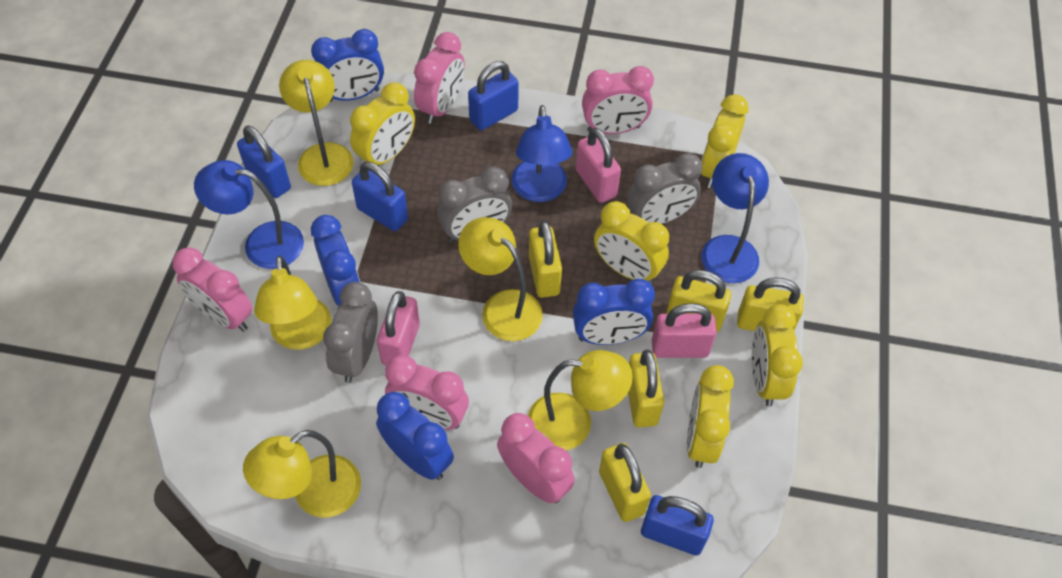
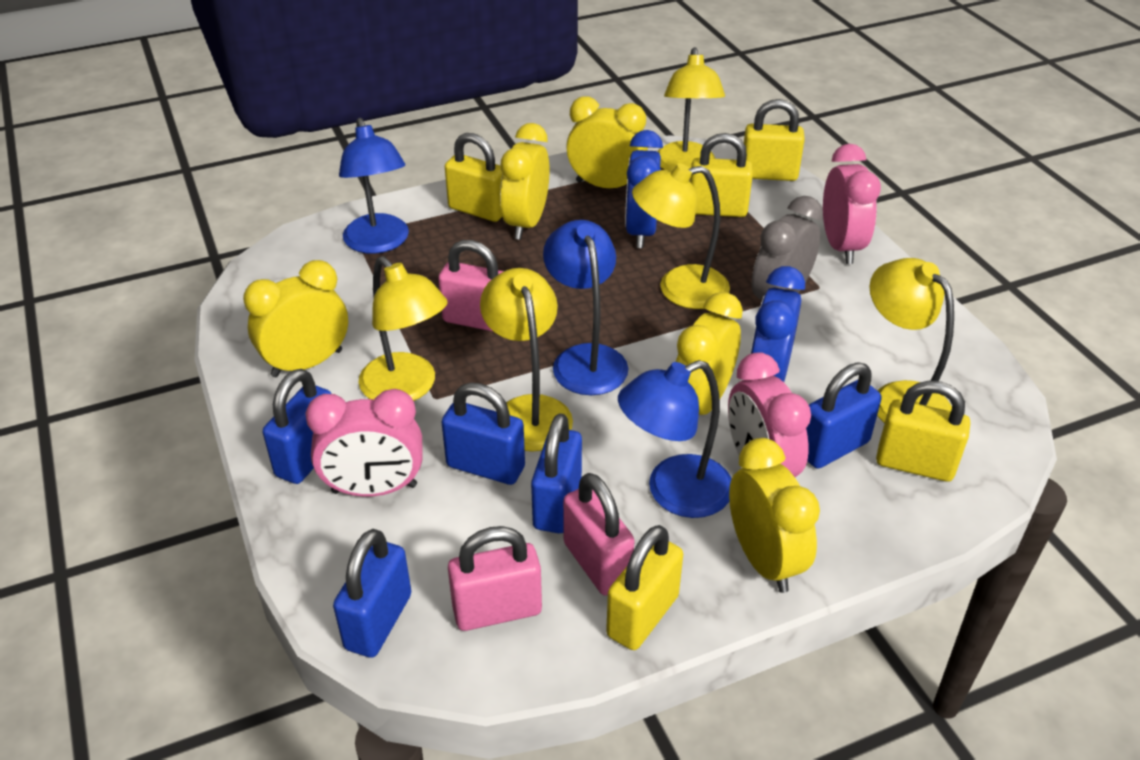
blue clock: 4 -> 2
blue padlock: 4 -> 5
grey clock: 3 -> 1
pink clock: 5 -> 3

